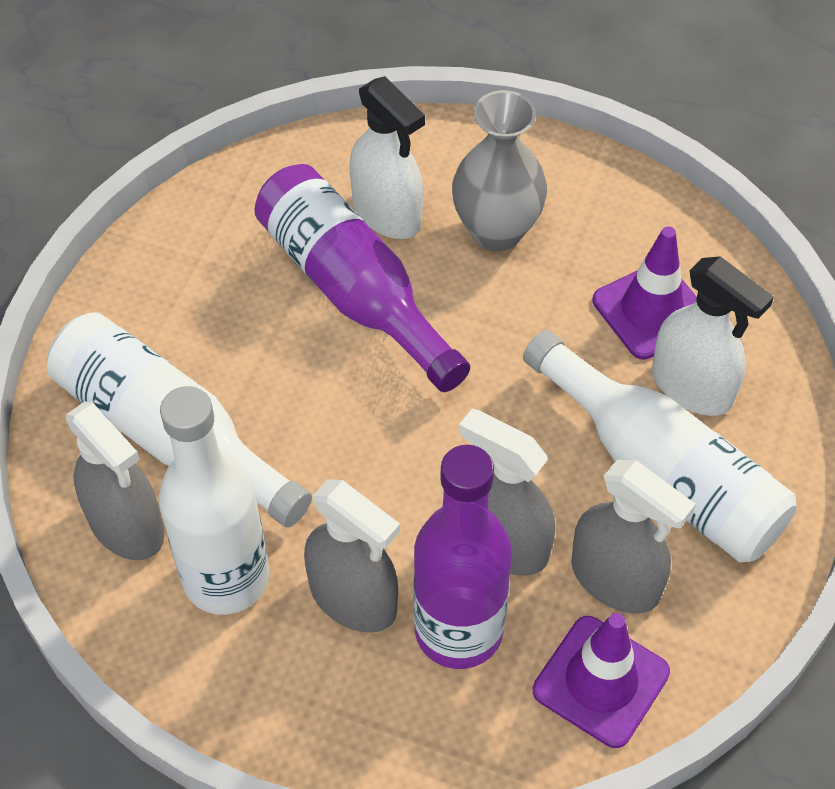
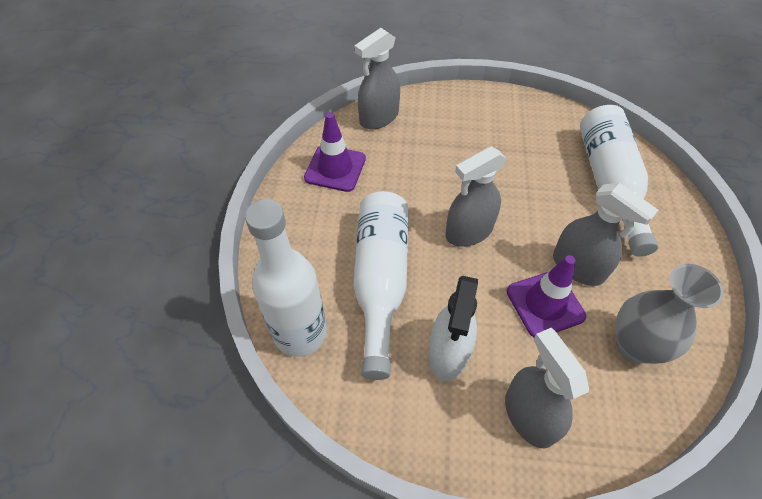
purple bottle: 2 -> 0
white spray bottle: 2 -> 1

